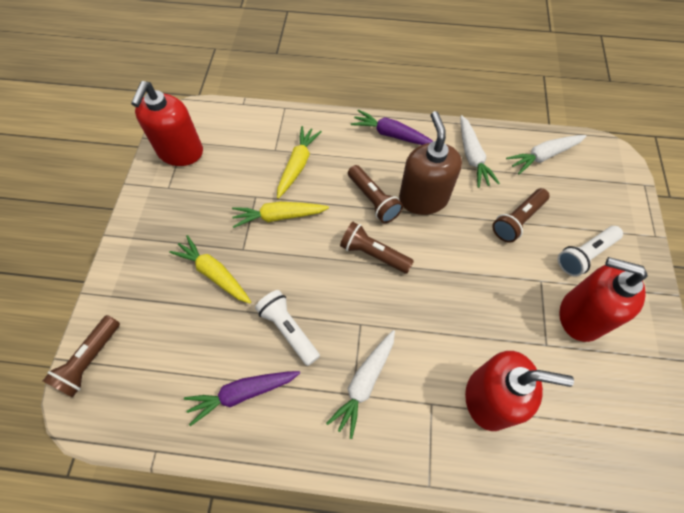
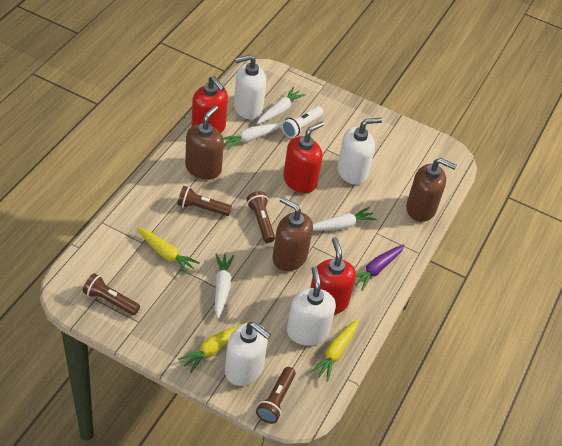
brown soap dispenser: 1 -> 3
purple carrot: 2 -> 1
white carrot: 3 -> 4
white flashlight: 2 -> 1
white soap dispenser: 0 -> 4

